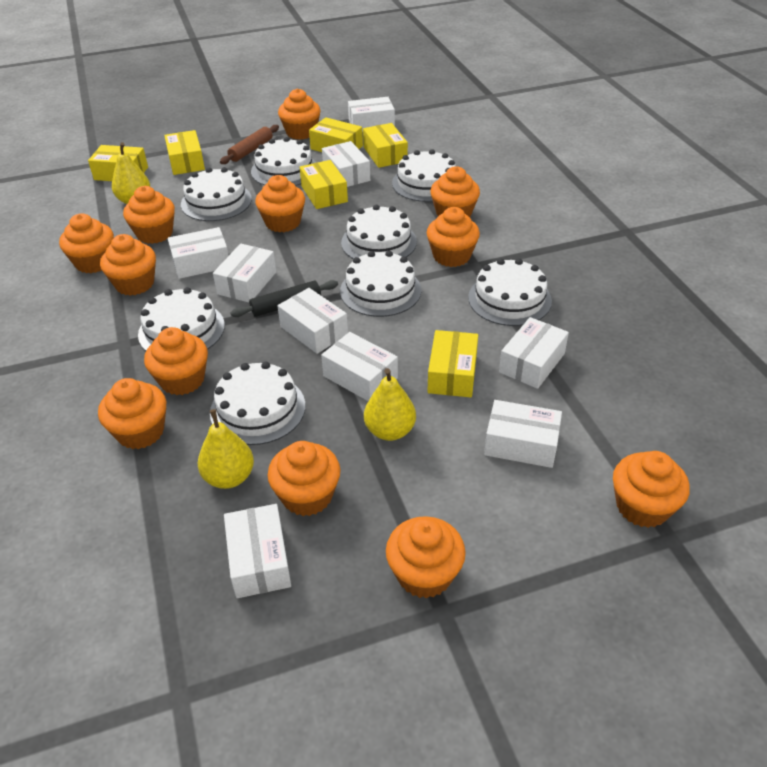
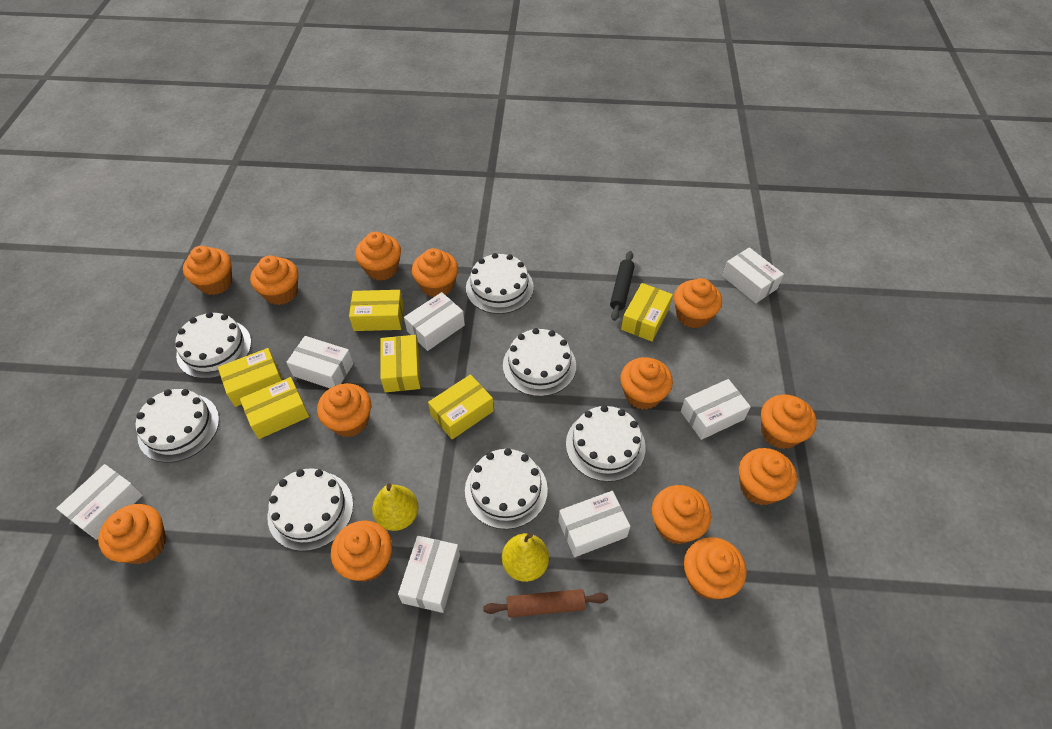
orange cupcake: 12 -> 13
white box: 9 -> 7
white cake: 8 -> 7
yellow pear: 3 -> 2

